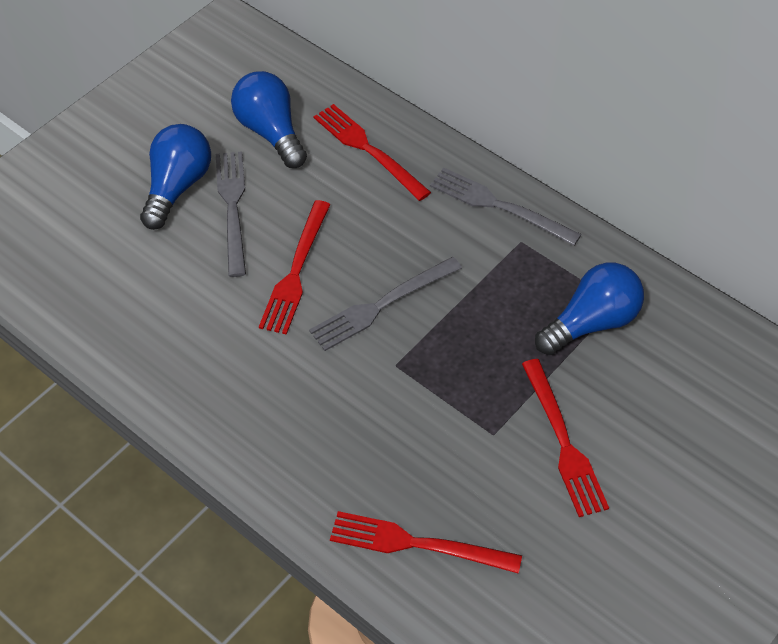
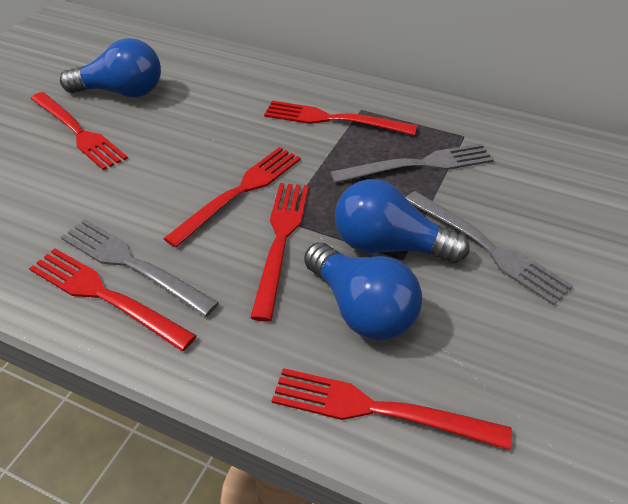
red fork: 4 -> 6

